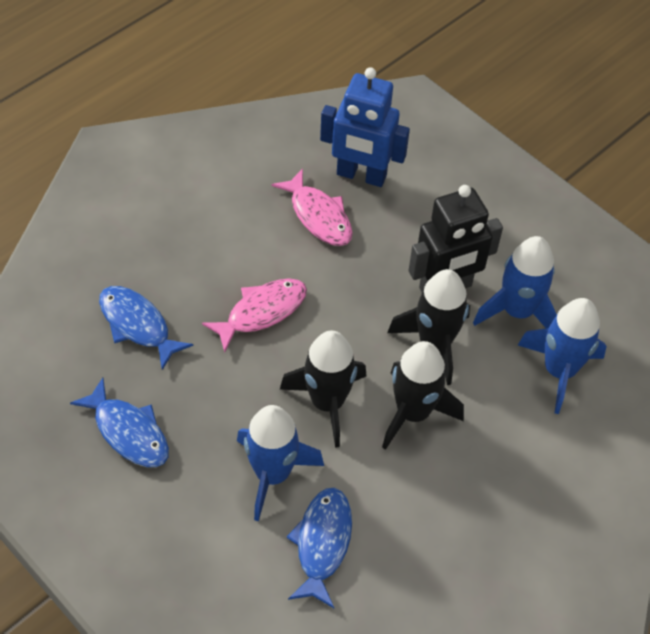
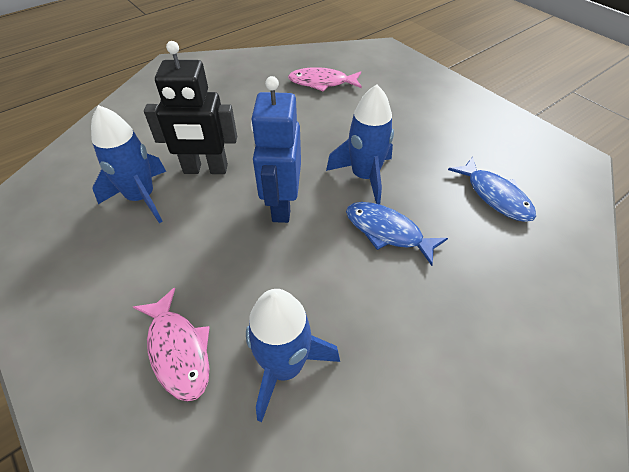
black rocket: 3 -> 0
blue fish: 3 -> 2

